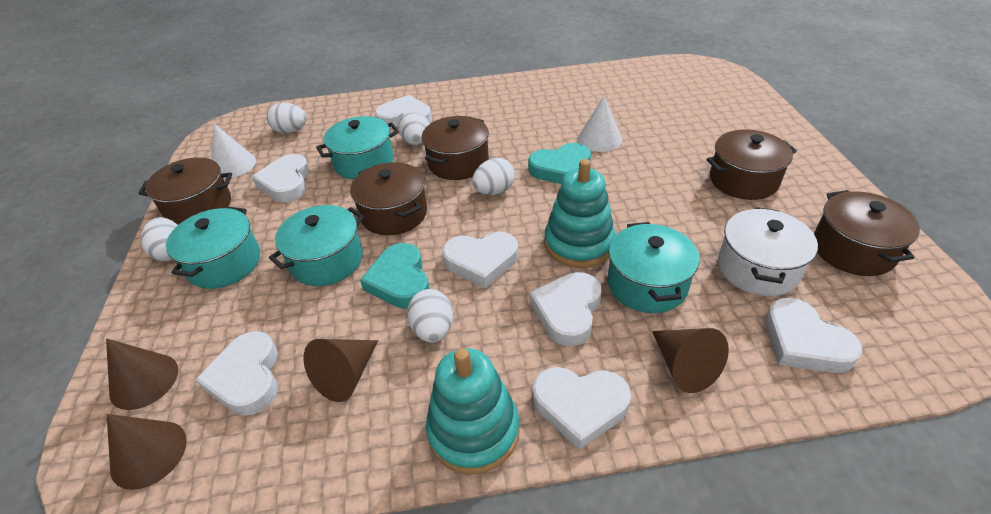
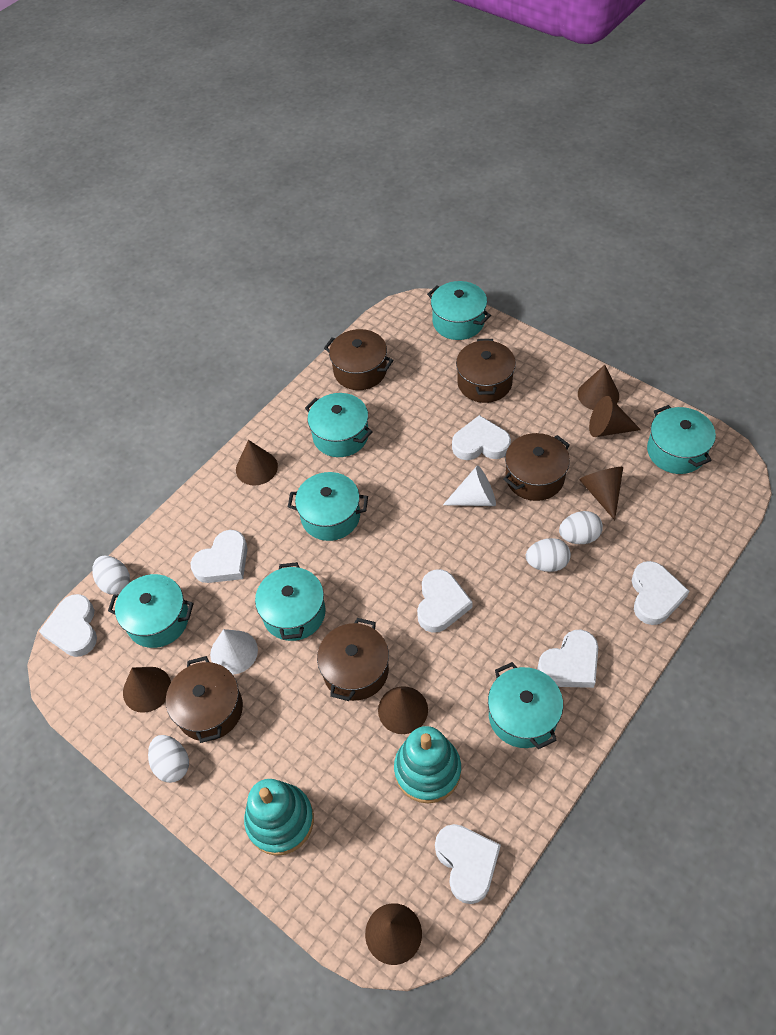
brown cone: 4 -> 7
turquoise heart: 2 -> 0
turquoise pot: 4 -> 7
white egg: 5 -> 4
white pot: 1 -> 0

